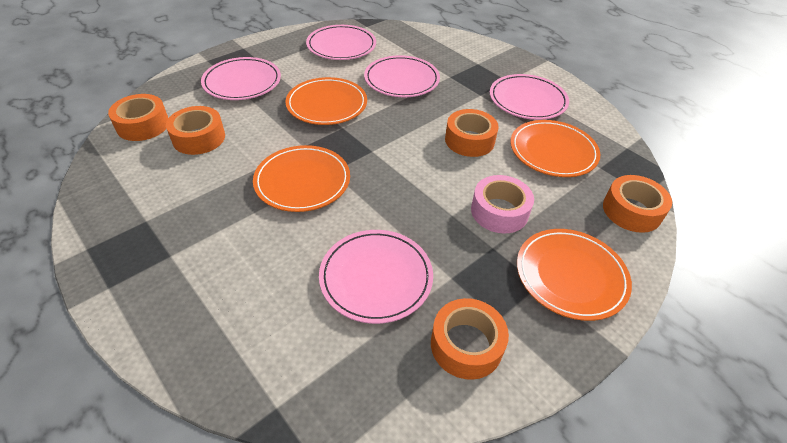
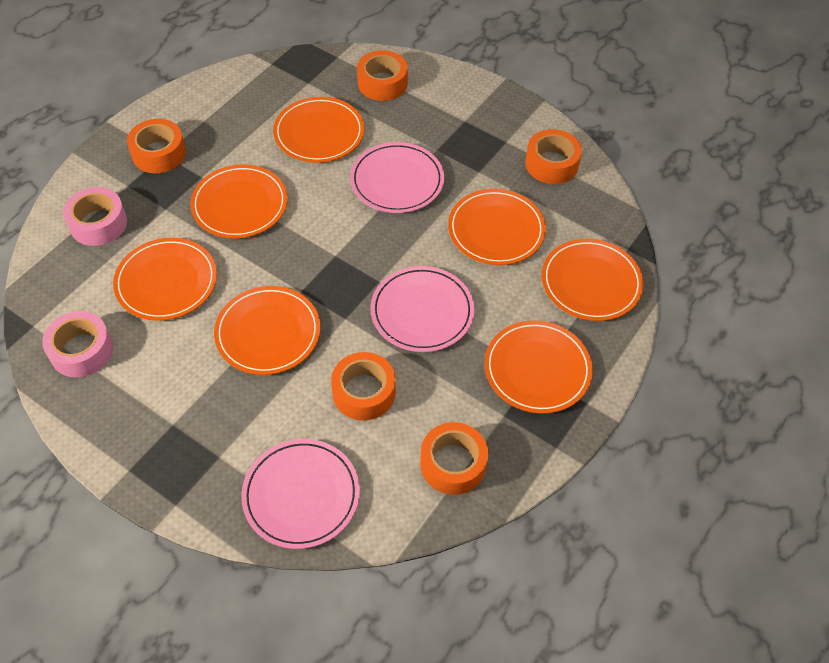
orange plate: 4 -> 7
pink plate: 5 -> 3
pink tape: 1 -> 2

